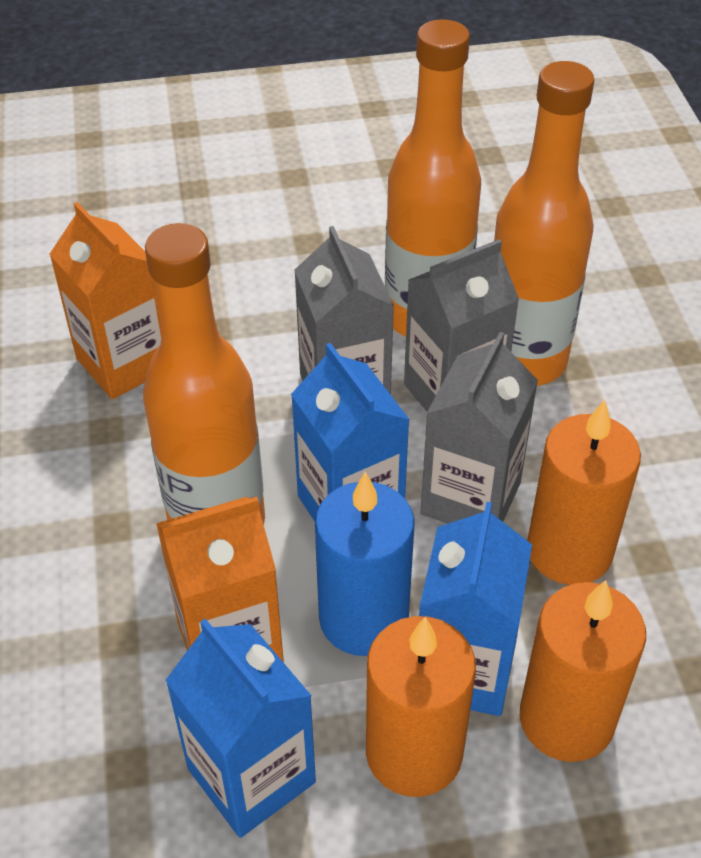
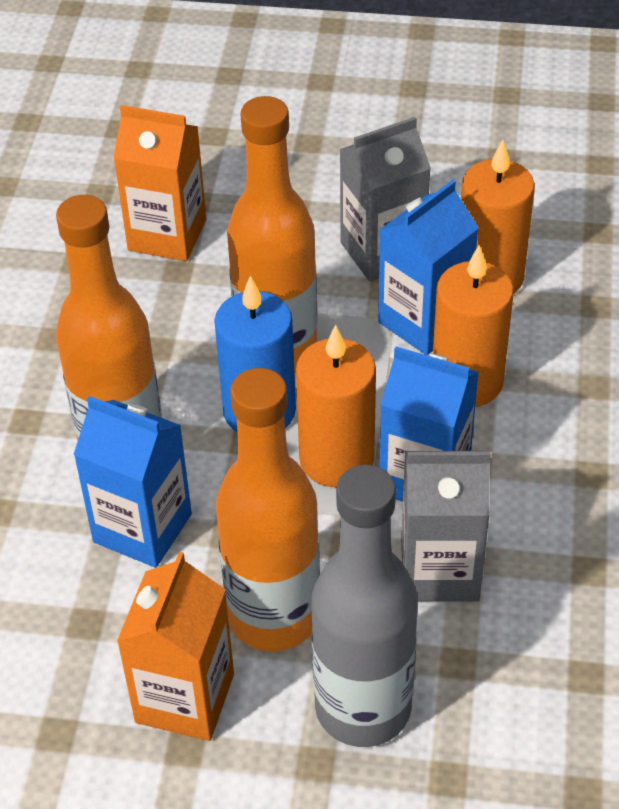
grey bottle: 0 -> 1
grey carton: 3 -> 2

